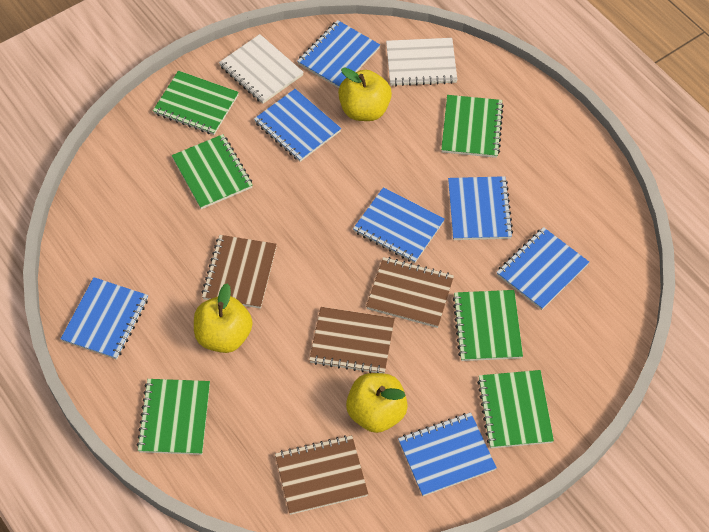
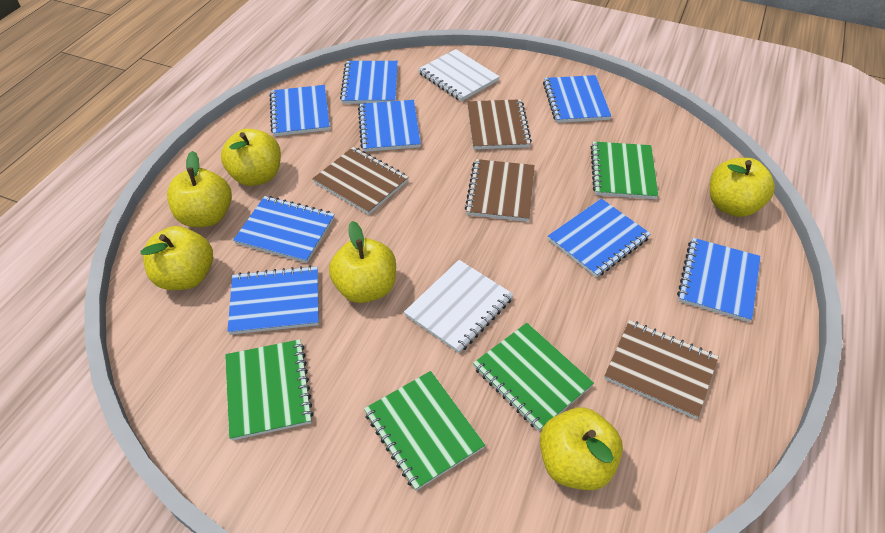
blue notebook: 7 -> 8
green notebook: 6 -> 4
yellow apple: 3 -> 6

